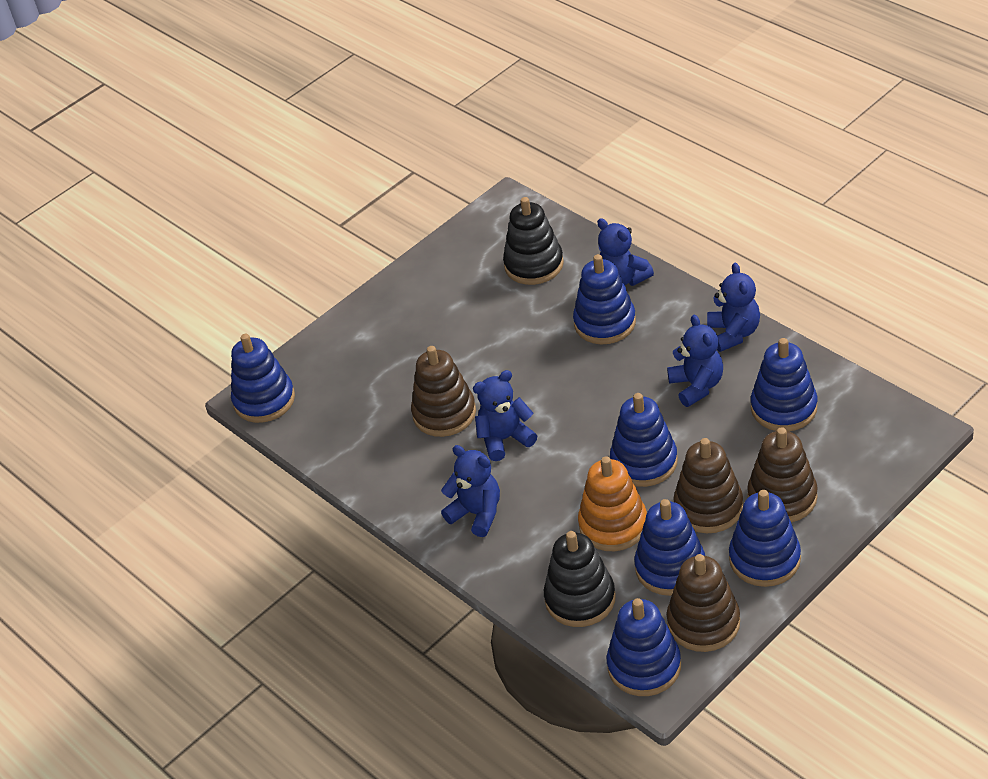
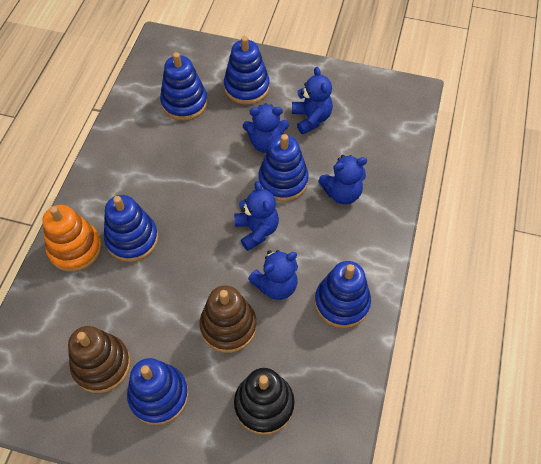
black stacking toy: 2 -> 1
blue stacking toy: 7 -> 6
brown stacking toy: 4 -> 2

